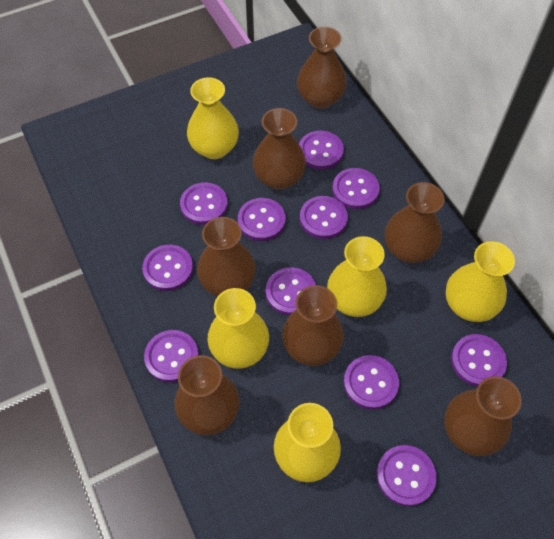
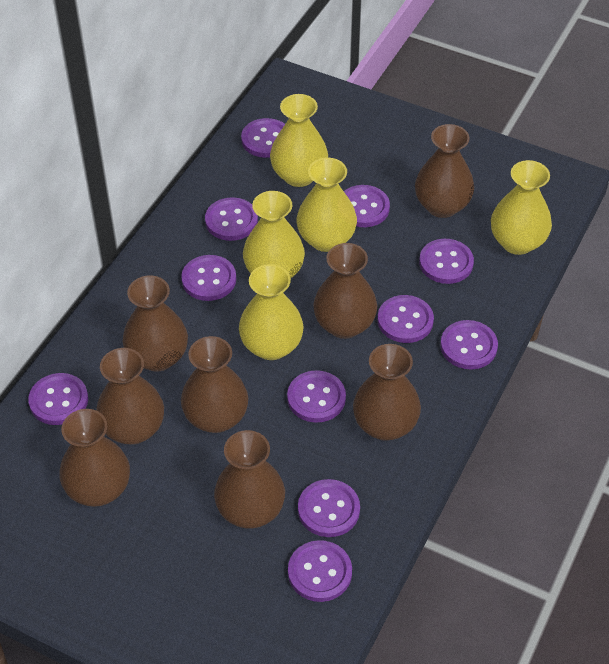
brown vase: 7 -> 8

